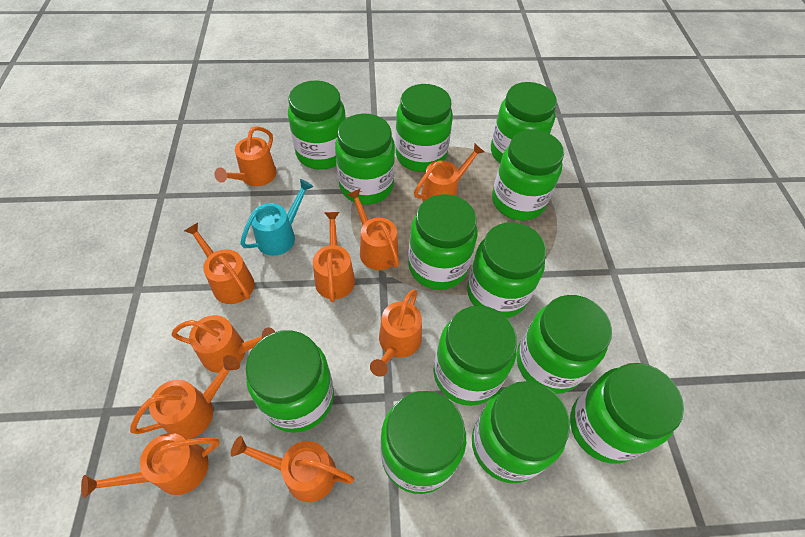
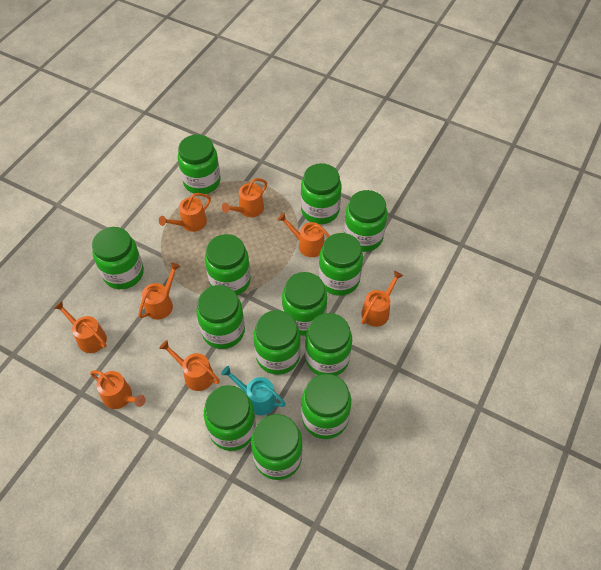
orange watering can: 10 -> 8

